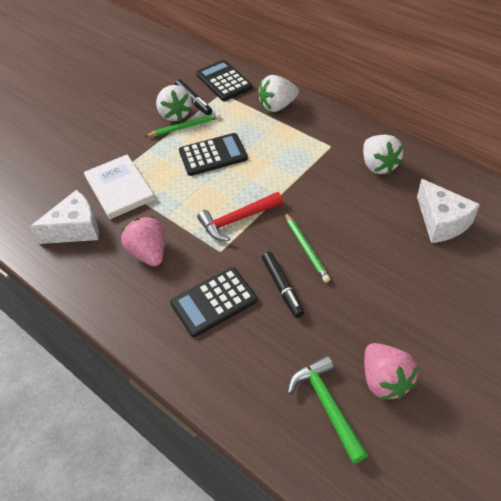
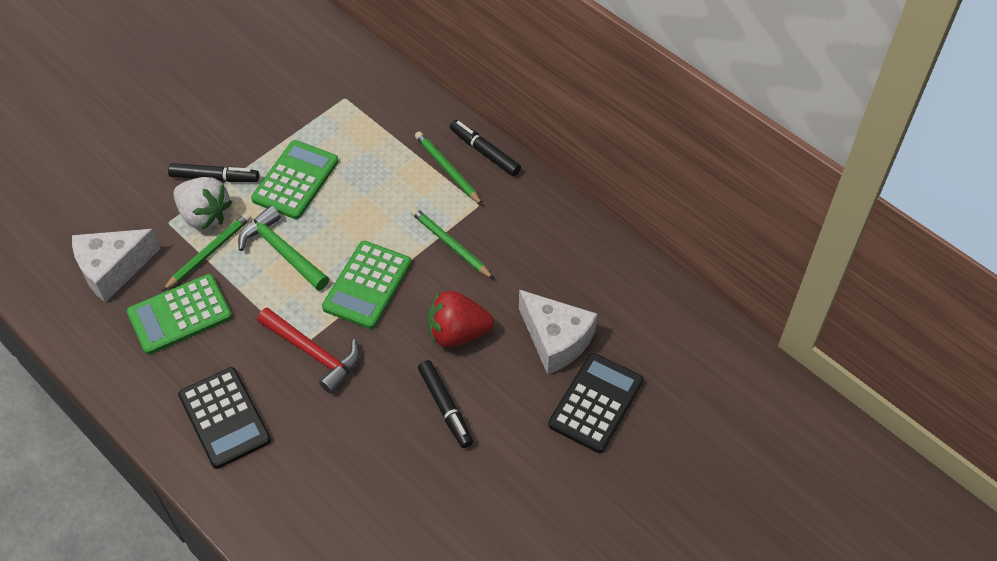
black calculator: 3 -> 2
black marker: 2 -> 3
green calculator: 0 -> 3
green pencil: 2 -> 3
pink strawberry: 2 -> 0
red strawberry: 0 -> 1
white book: 1 -> 0
white strawberry: 3 -> 1

